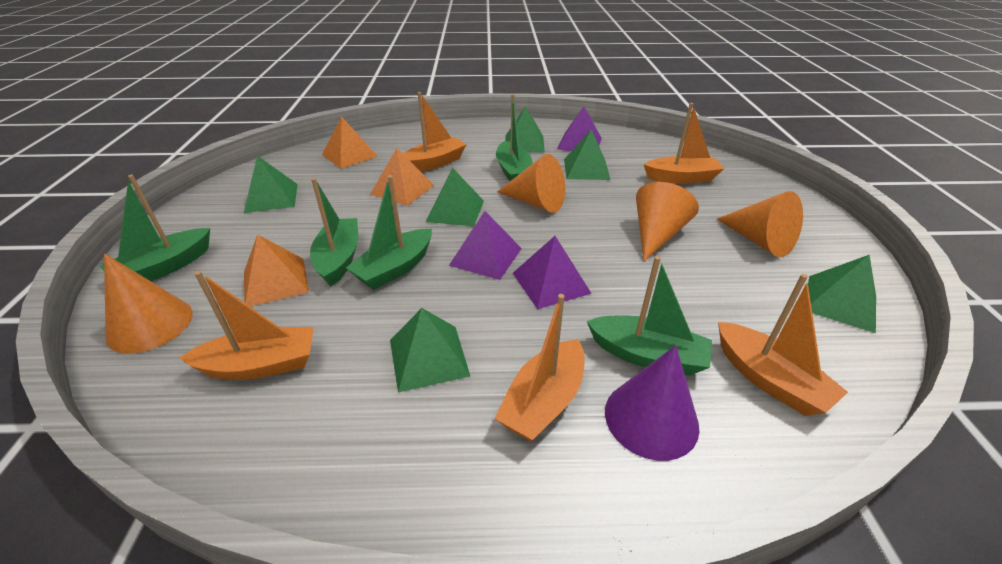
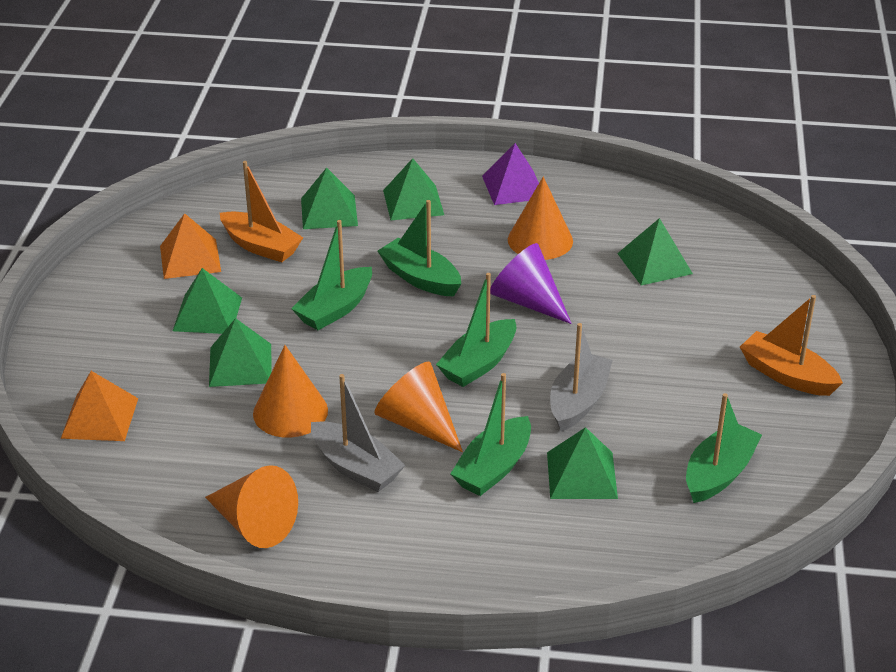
grey boat: 0 -> 2
orange boat: 5 -> 2
orange pyramid: 3 -> 2
purple pyramid: 3 -> 1

